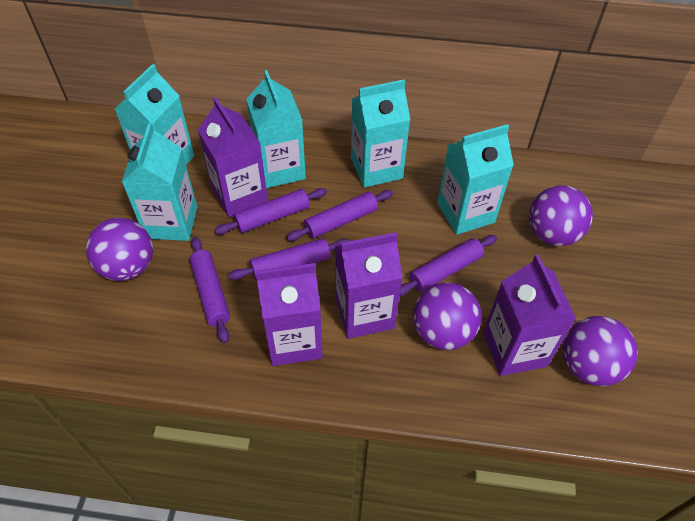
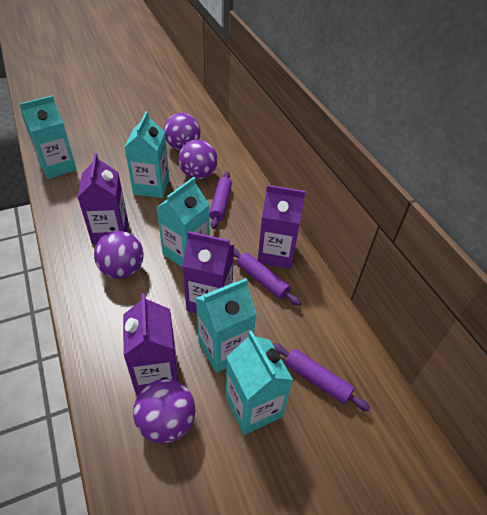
purple rolling pin: 5 -> 3

